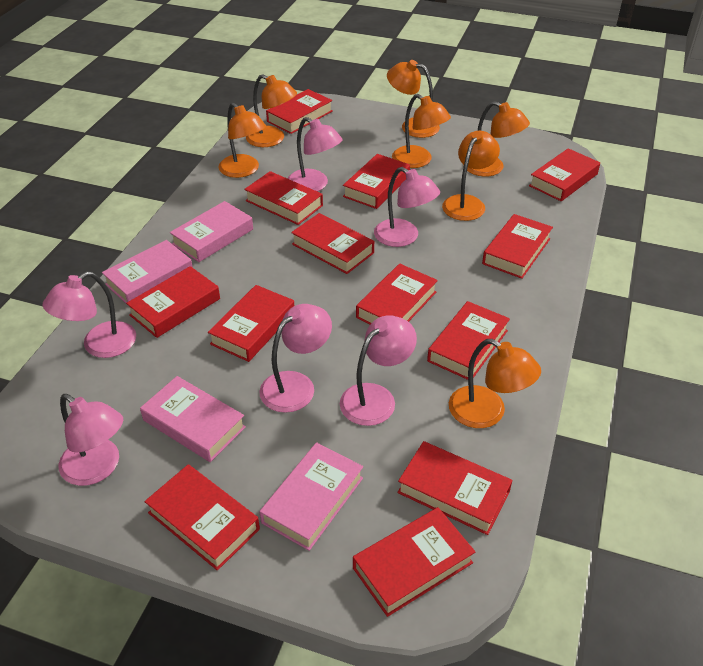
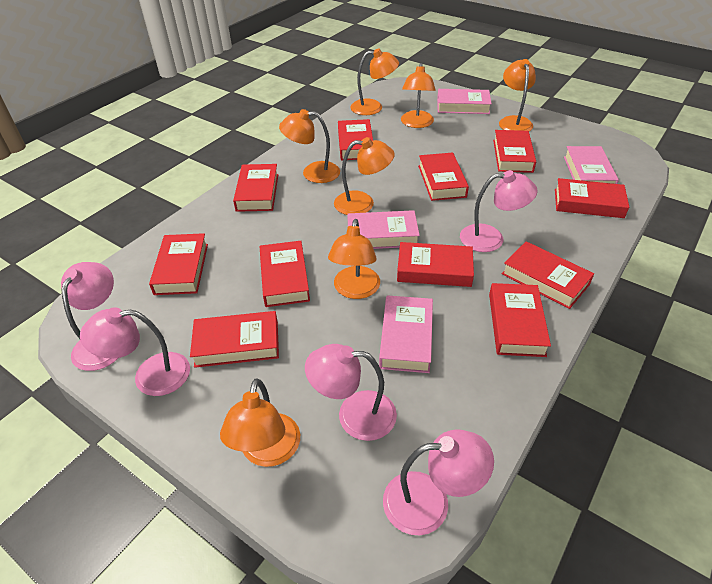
pink lamp: 6 -> 5
red book: 13 -> 11

